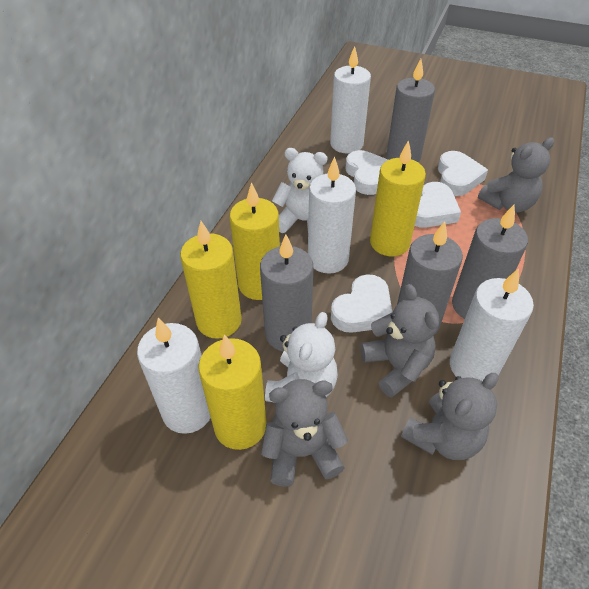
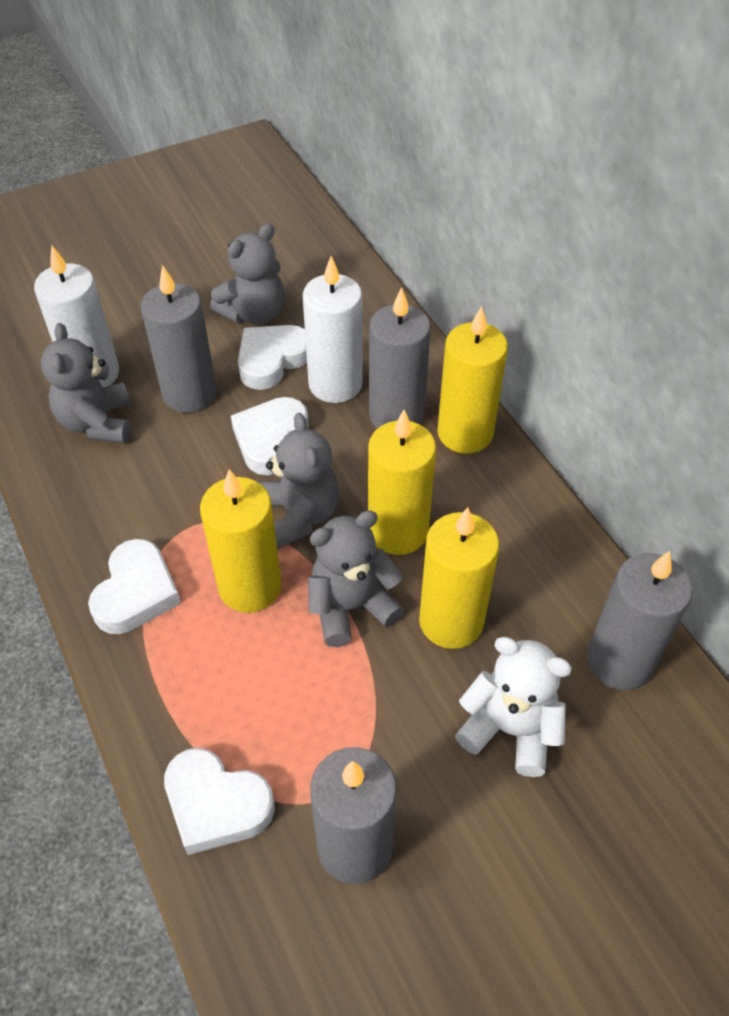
white candle: 4 -> 2
white teddy bear: 2 -> 1

